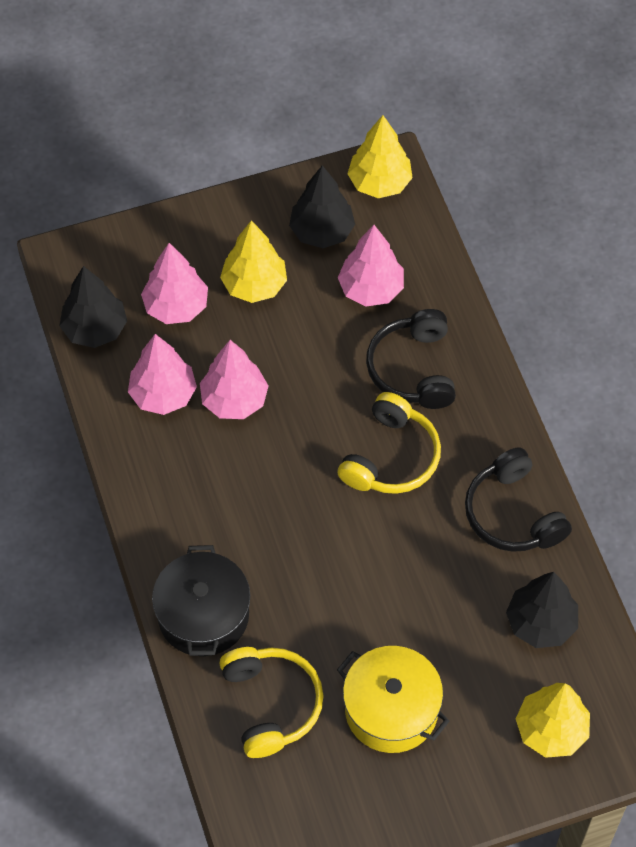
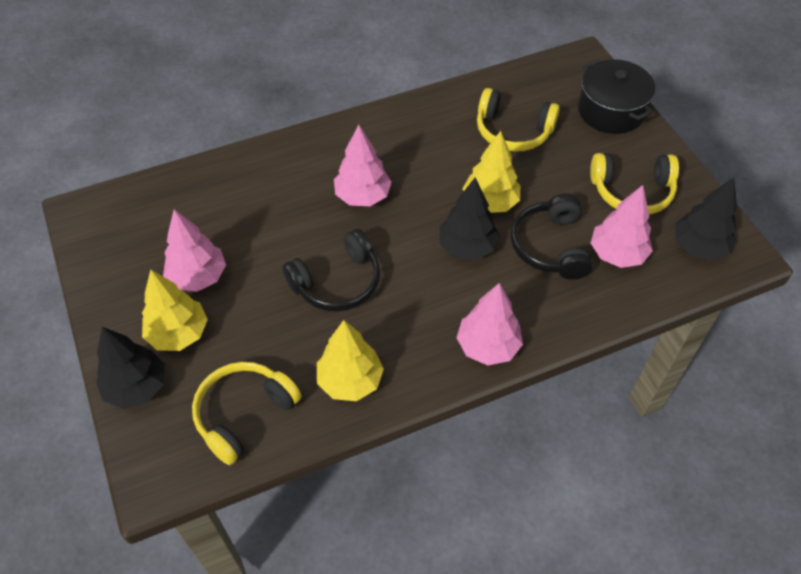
yellow headphones: 2 -> 3
yellow pot: 1 -> 0

